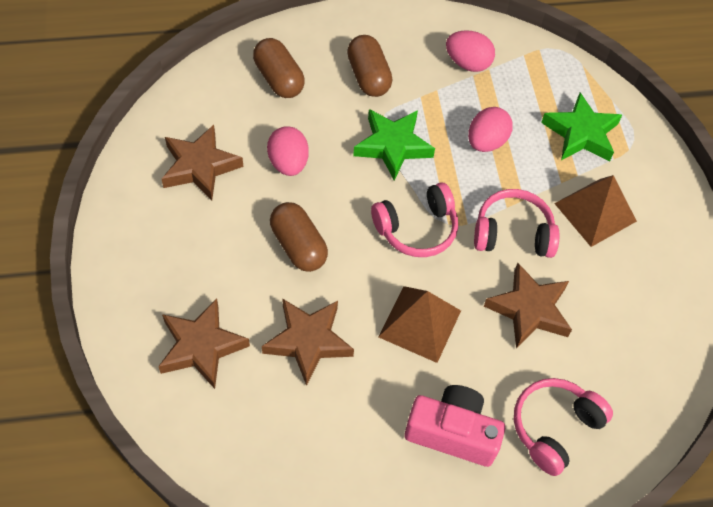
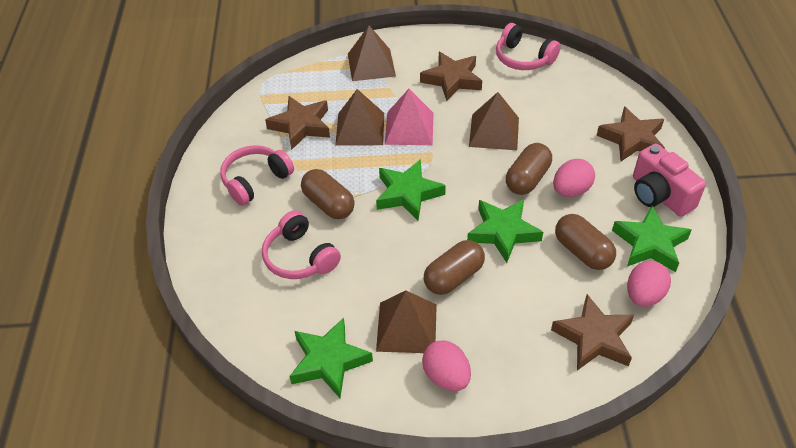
brown capsule: 3 -> 4
brown pyramid: 2 -> 4
green star: 2 -> 4
pink pyramid: 0 -> 1

